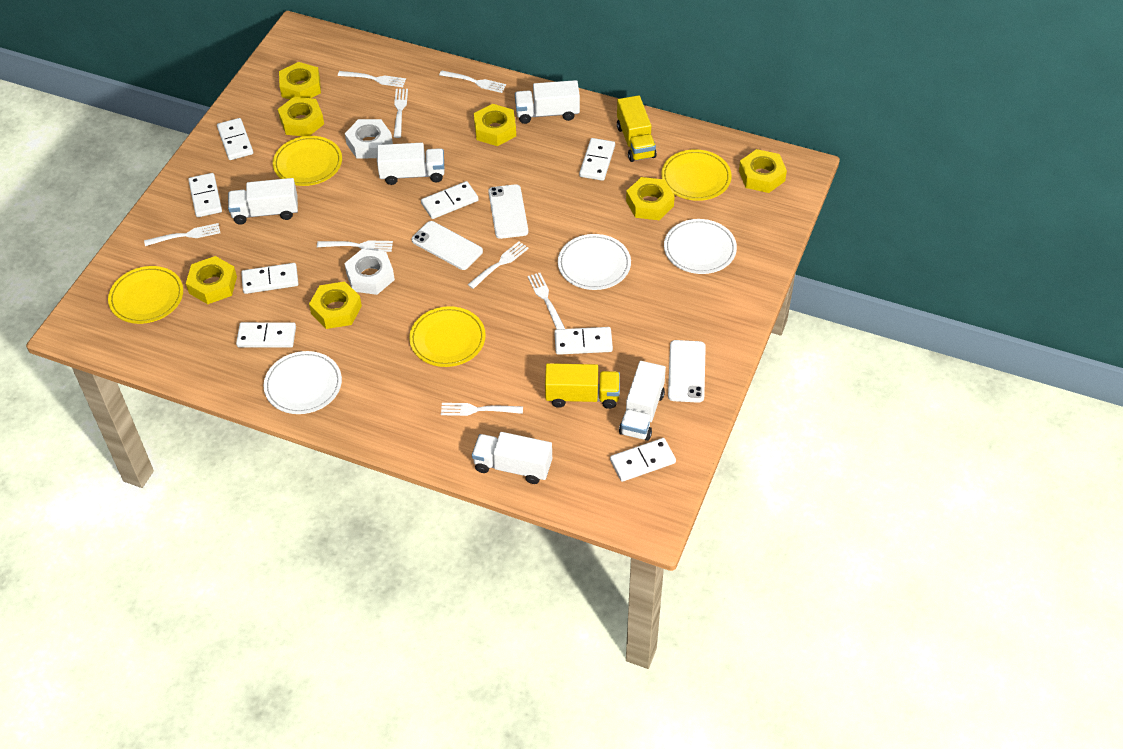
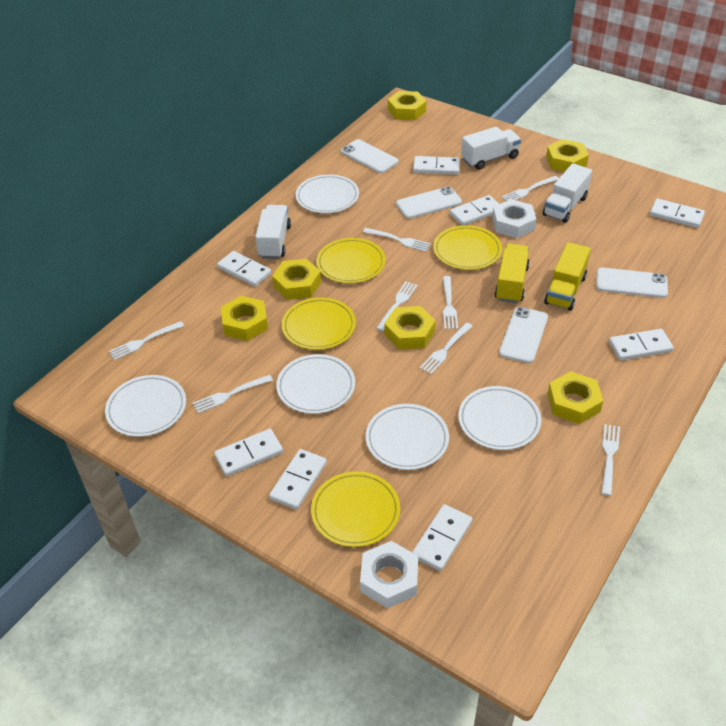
white phone: 3 -> 4
white plate: 3 -> 5
white truck: 5 -> 3
yellow nut: 7 -> 6

